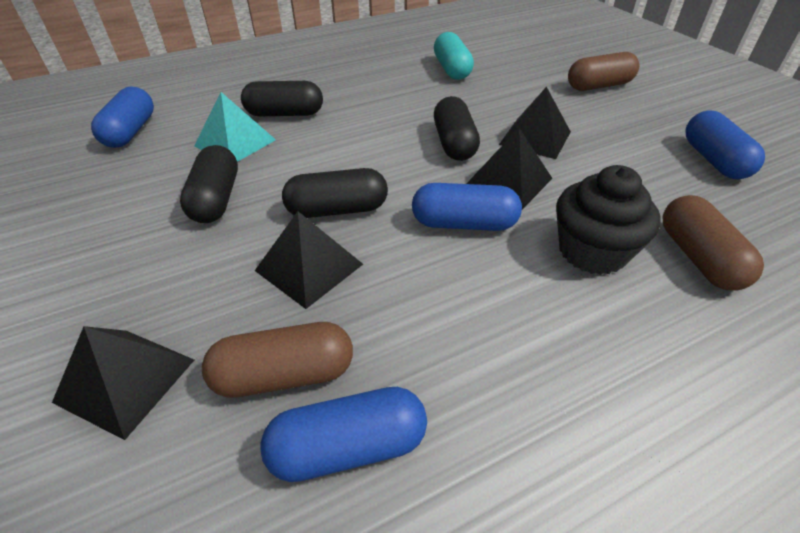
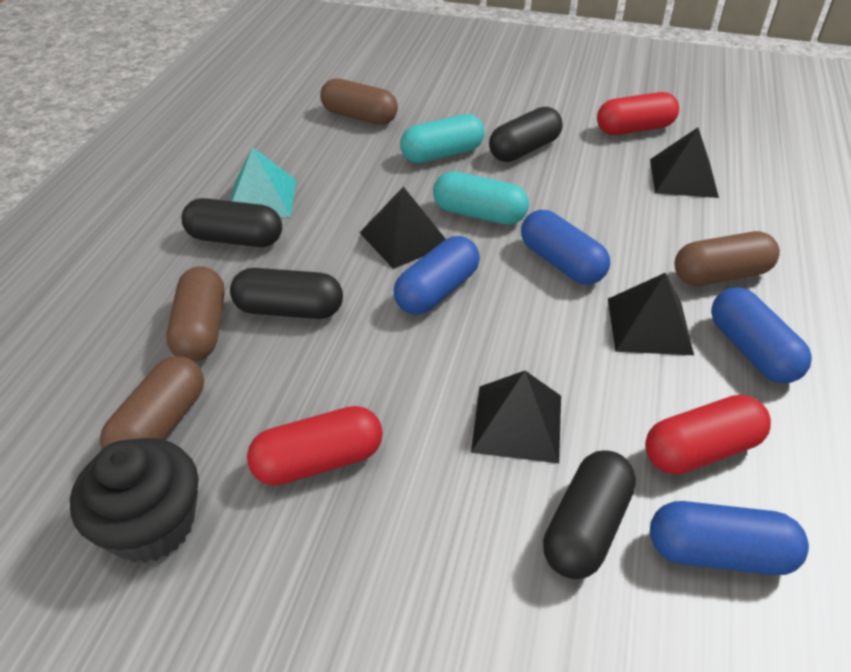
brown capsule: 3 -> 4
red capsule: 0 -> 3
turquoise capsule: 1 -> 2

